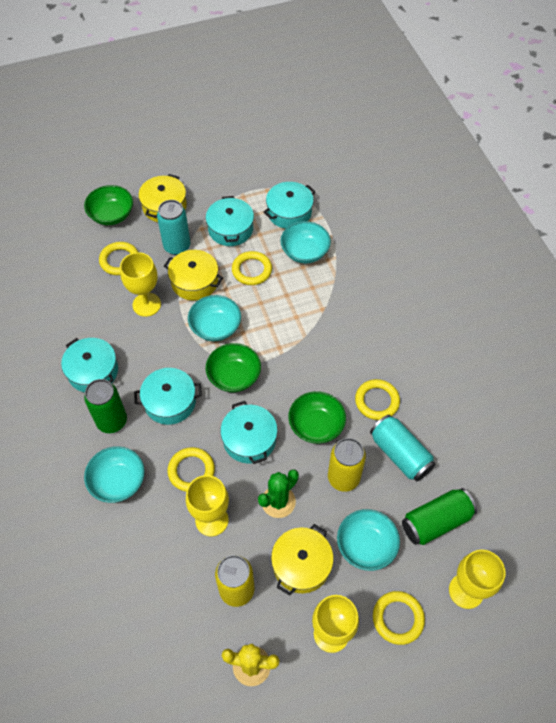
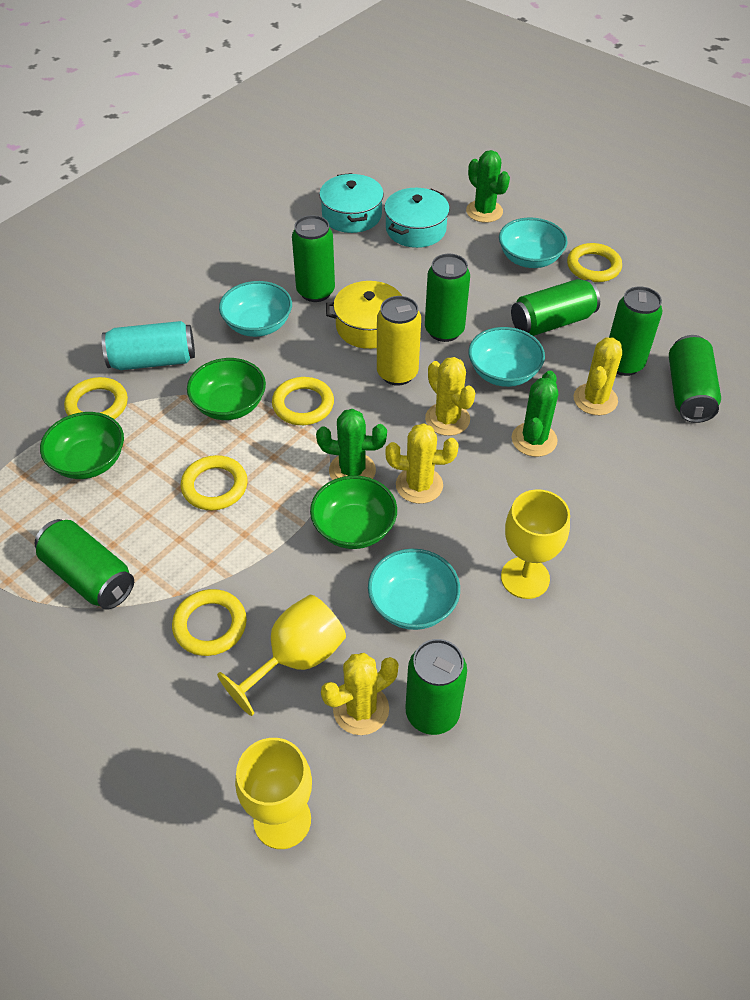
green cactus: 1 -> 3
green can: 2 -> 7
turquoise can: 2 -> 1
turquoise pot: 5 -> 2
yellow cactus: 1 -> 4
yellow can: 2 -> 1
yellow goblet: 4 -> 3
yellow pot: 3 -> 1

